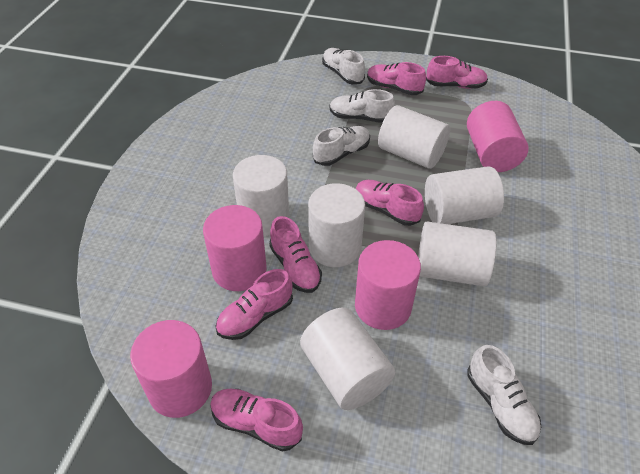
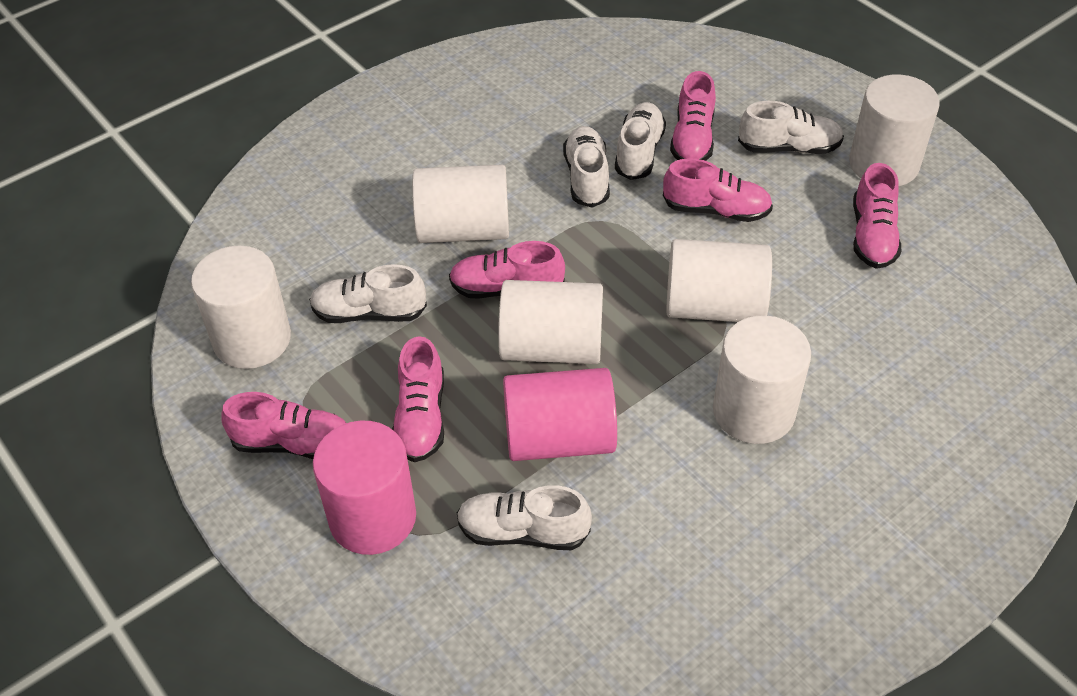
pink cylinder: 4 -> 2
white shoe: 4 -> 5

